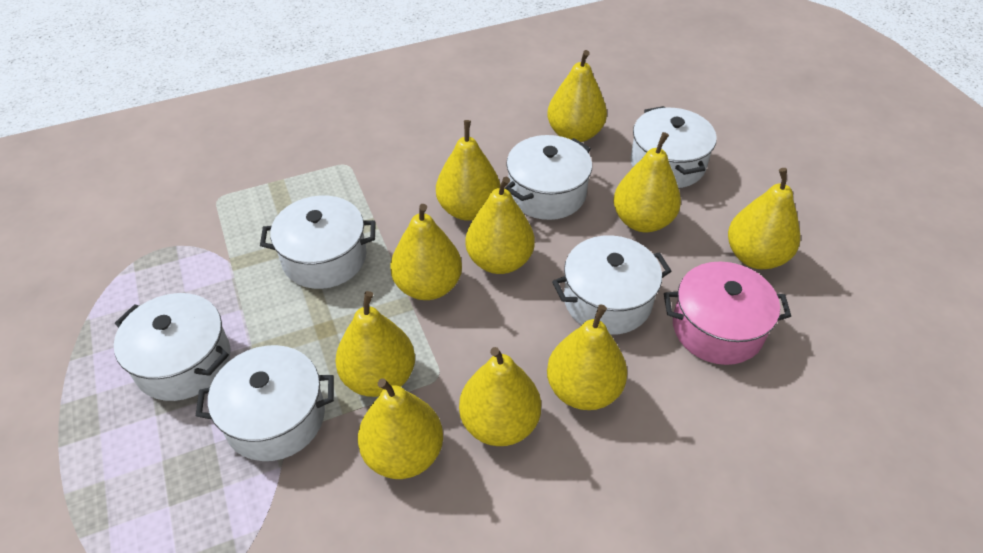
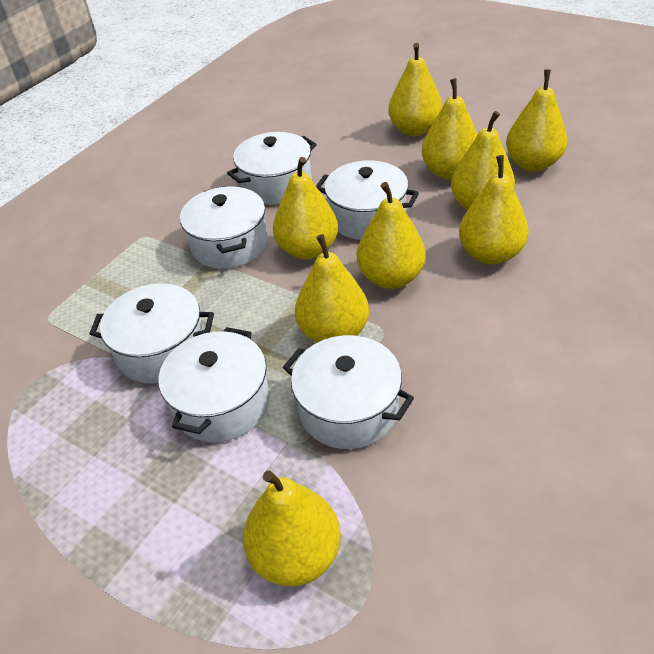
pink pot: 1 -> 0
yellow pear: 10 -> 9

